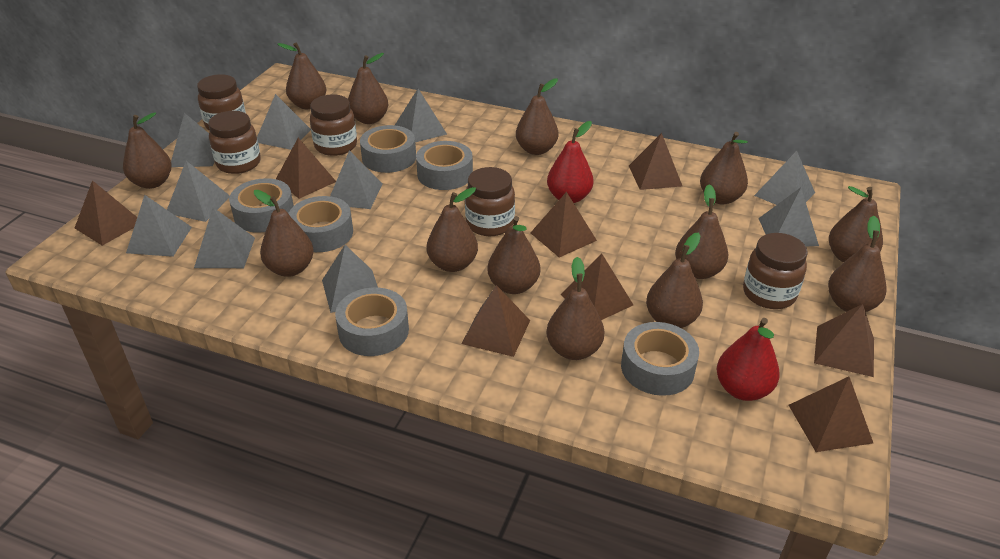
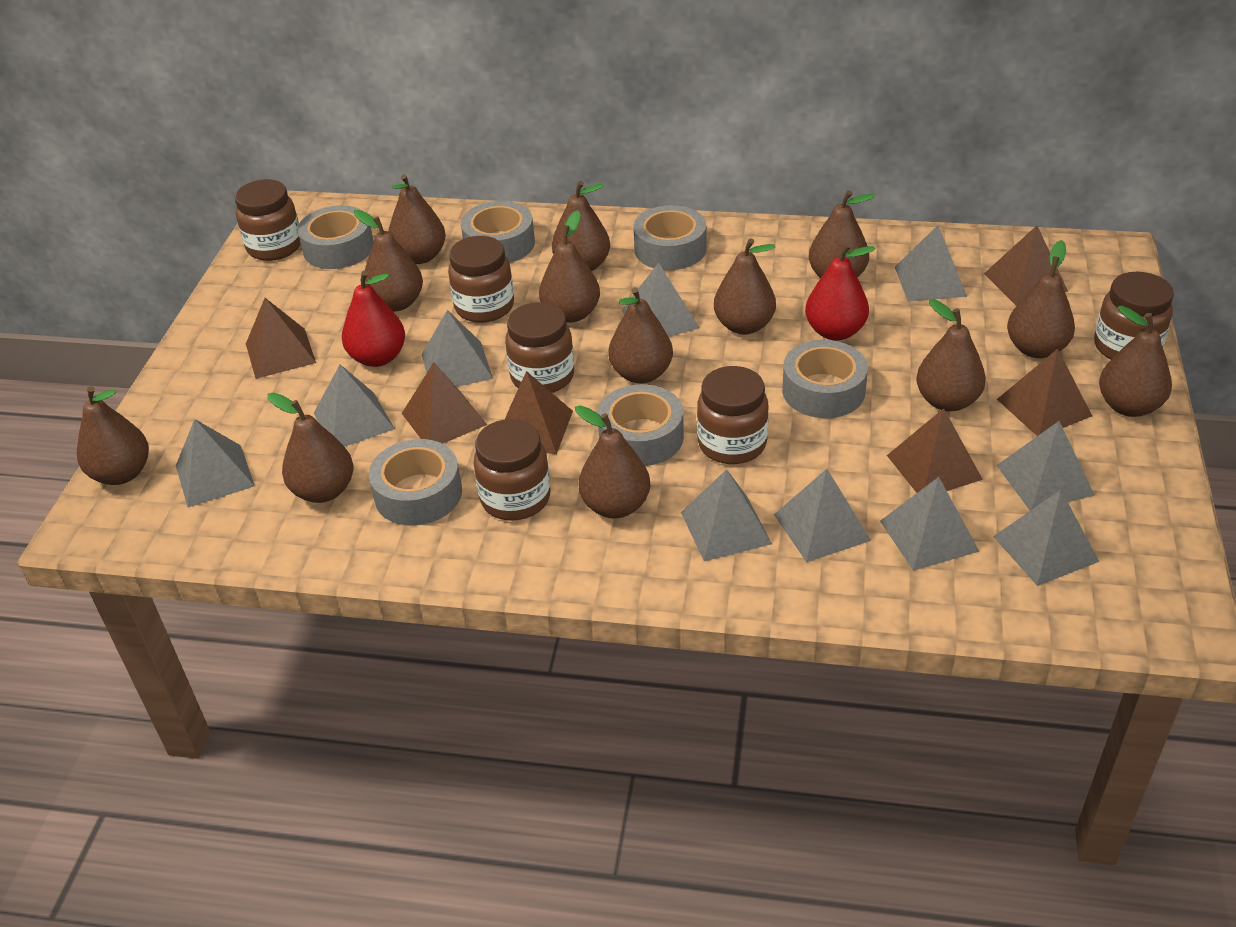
brown jar: 5 -> 6
brown pyramid: 8 -> 6

